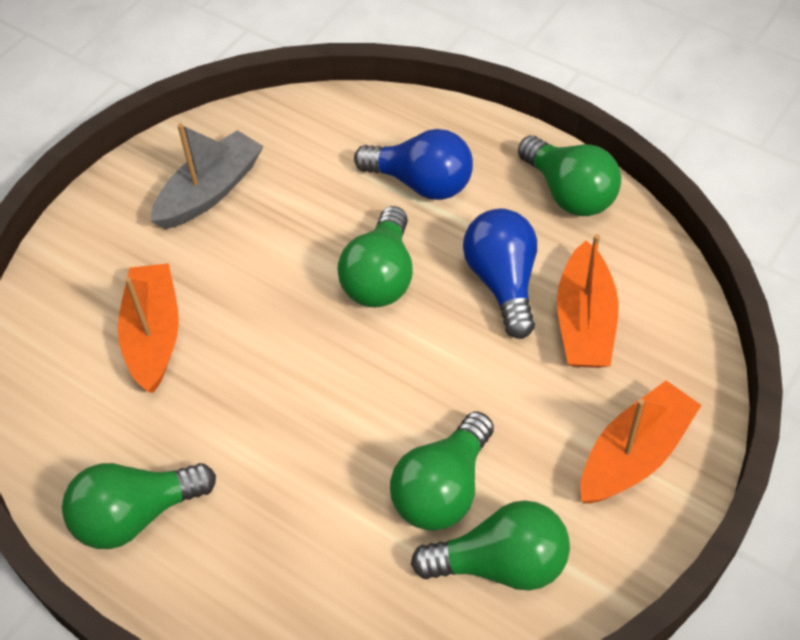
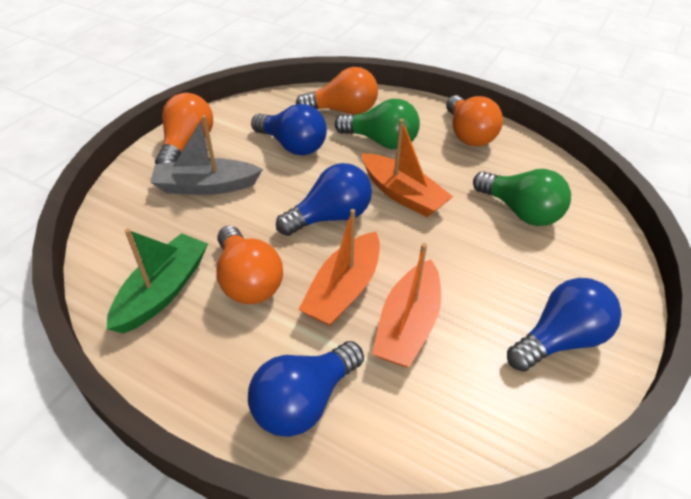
blue light bulb: 2 -> 4
green boat: 0 -> 1
green light bulb: 5 -> 2
orange light bulb: 0 -> 4

